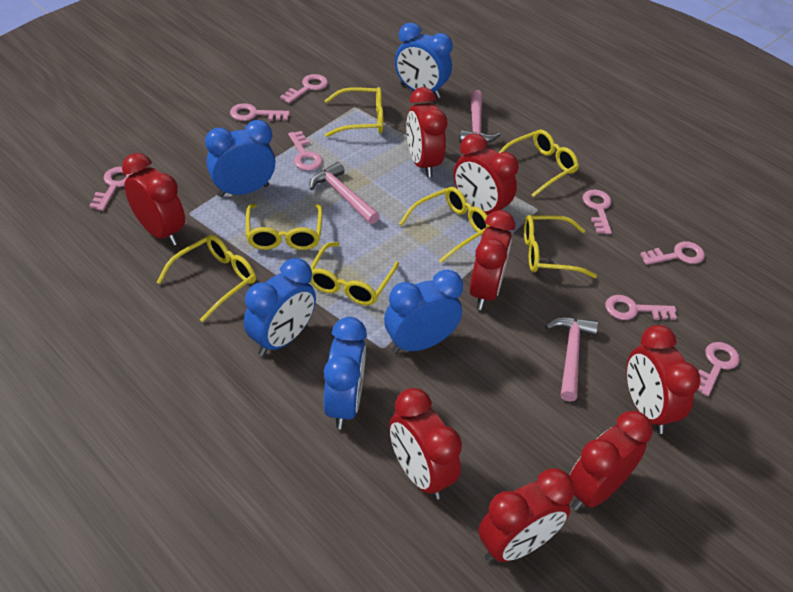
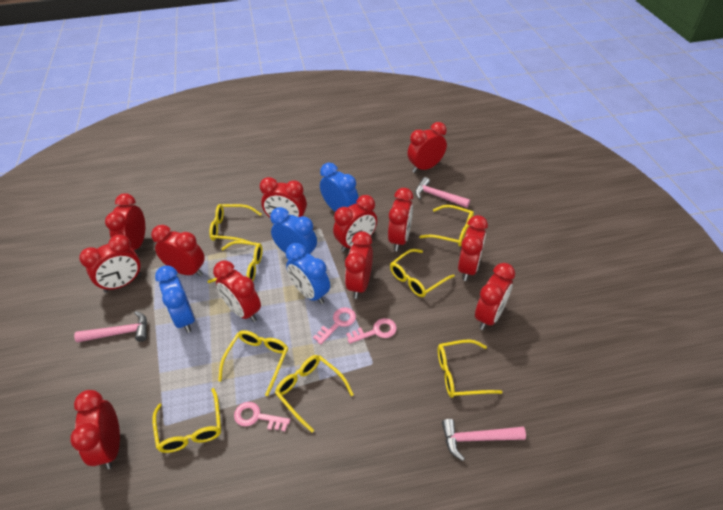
blue clock: 5 -> 4
pink key: 8 -> 3
red clock: 8 -> 12
yellow glasses: 7 -> 8

